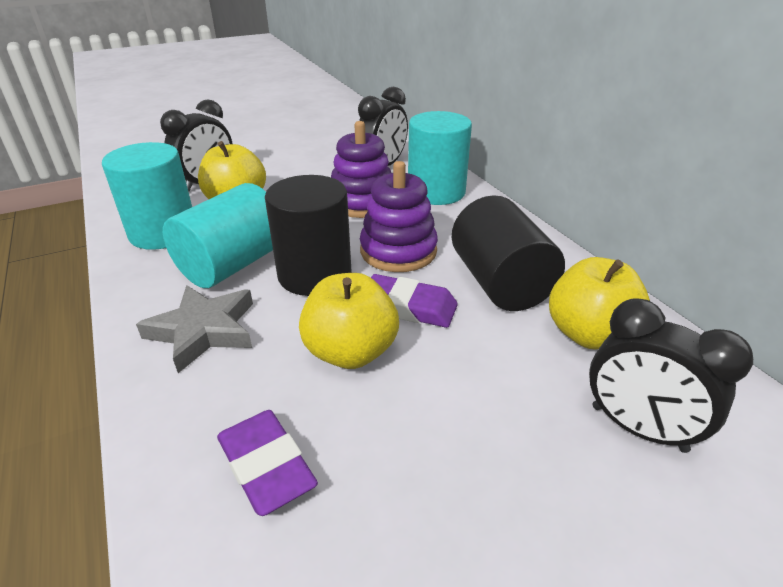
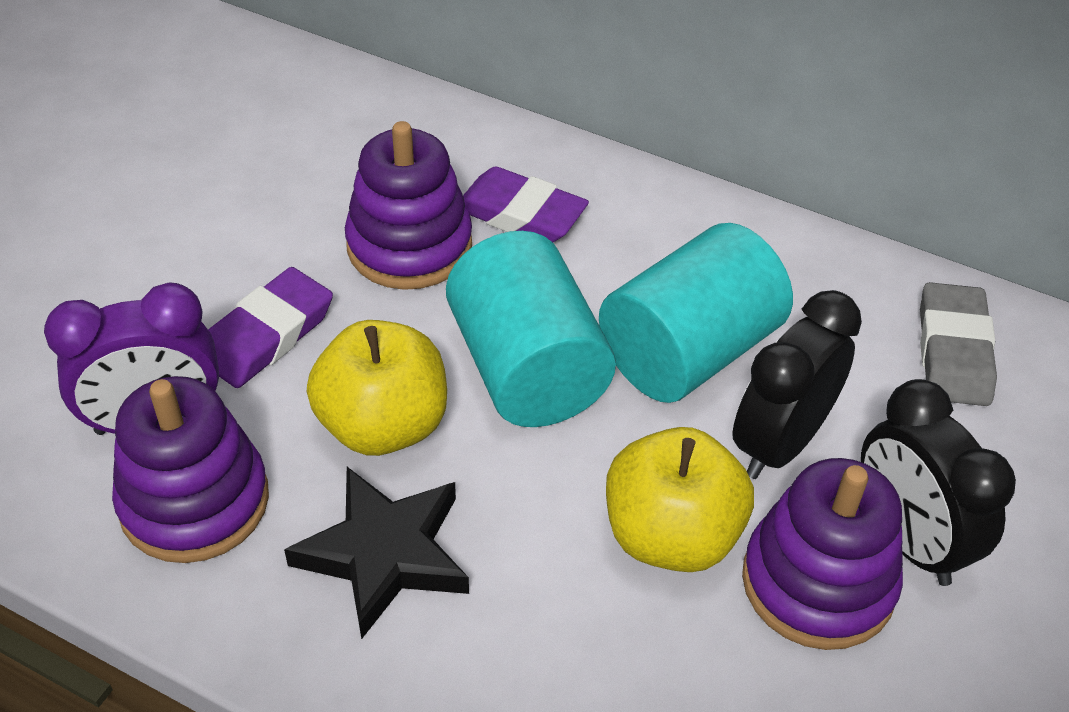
black clock: 3 -> 2
black cylinder: 2 -> 0
black star: 0 -> 1
grey eraser: 0 -> 1
grey star: 1 -> 0
purple clock: 0 -> 1
purple stacking toy: 2 -> 3
turquoise cylinder: 3 -> 2
yellow apple: 3 -> 2

